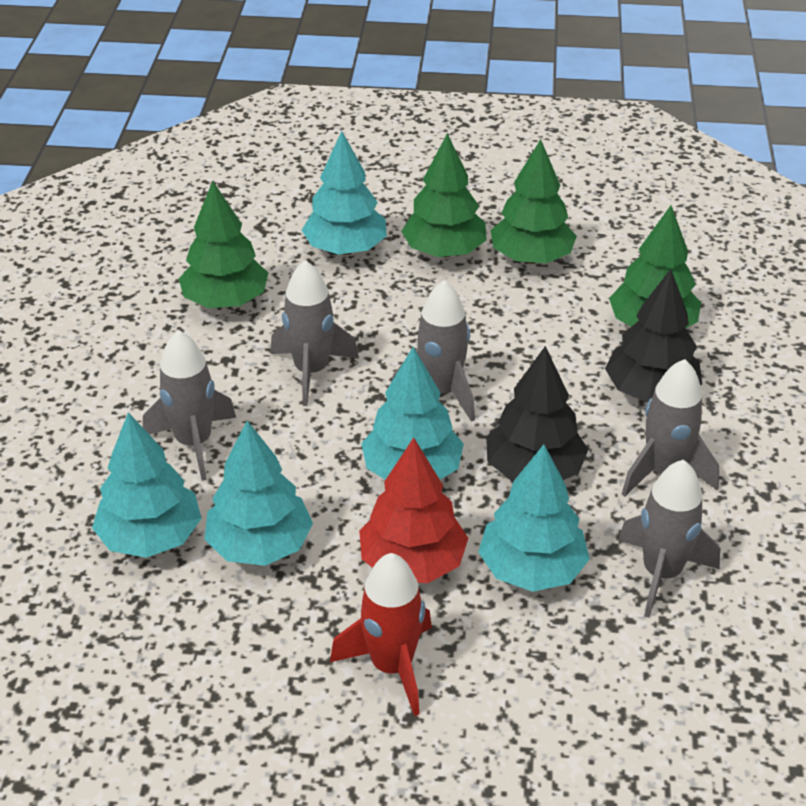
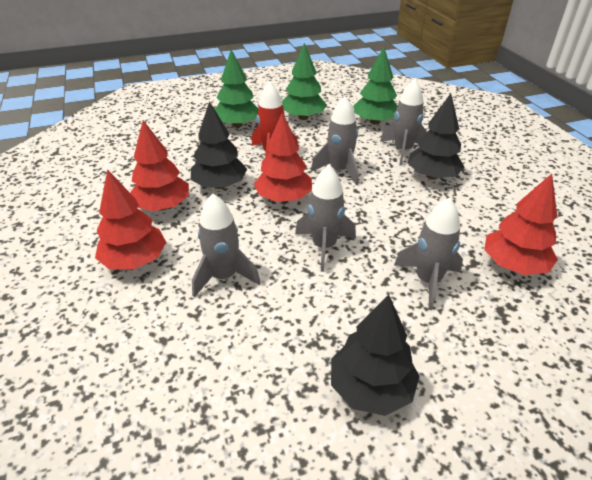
black tree: 2 -> 3
green tree: 4 -> 3
red tree: 1 -> 4
turquoise tree: 5 -> 0

